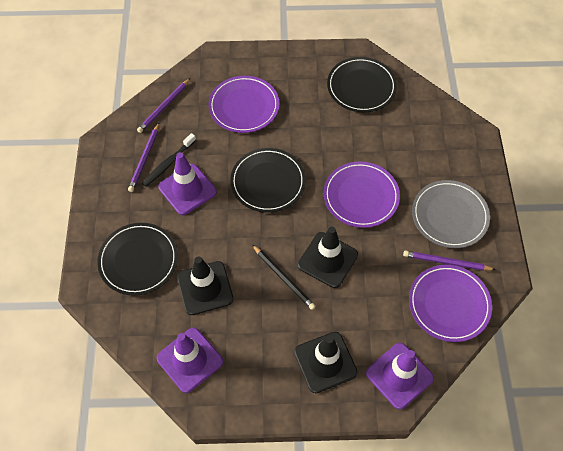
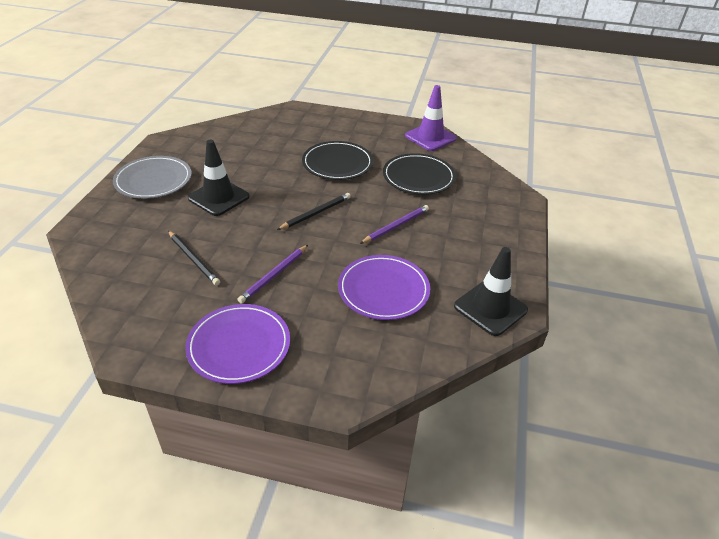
black pencil: 1 -> 2
black plate: 3 -> 2
black toothbrush: 1 -> 0
black traffic cone: 3 -> 2
purple pencil: 3 -> 2
purple plate: 3 -> 2
purple traffic cone: 3 -> 1

